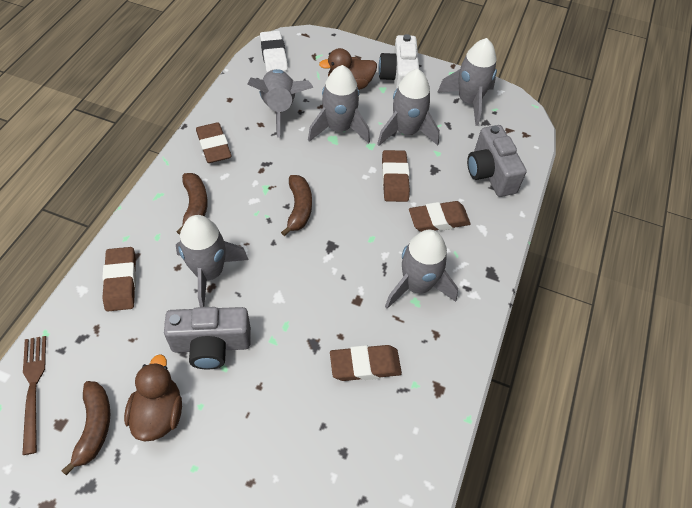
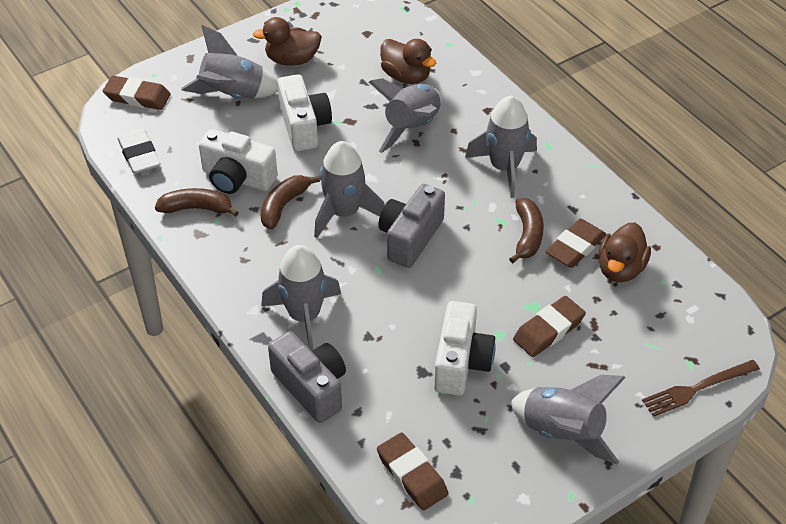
brown duck: 2 -> 3
brown eraser: 5 -> 4
white camera: 1 -> 3

